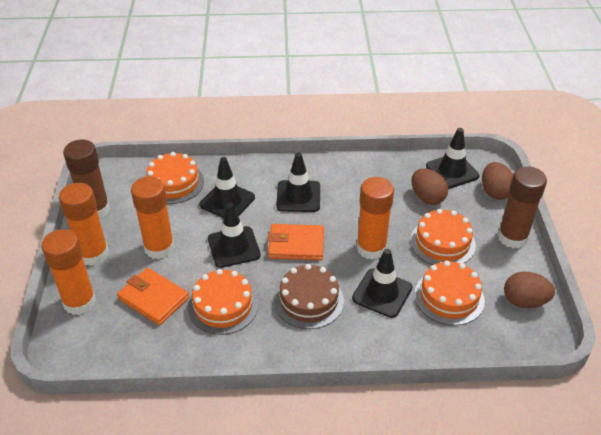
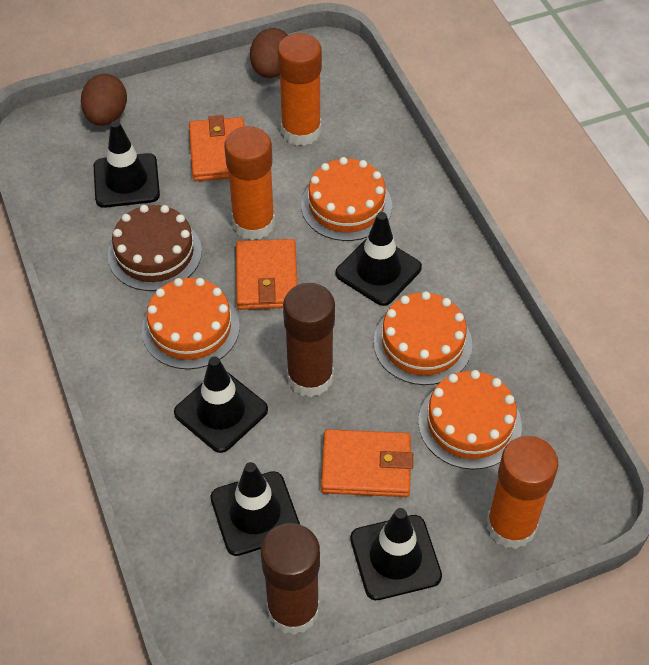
brown egg: 3 -> 2
orange glue stick: 4 -> 3
orange wallet: 2 -> 3

